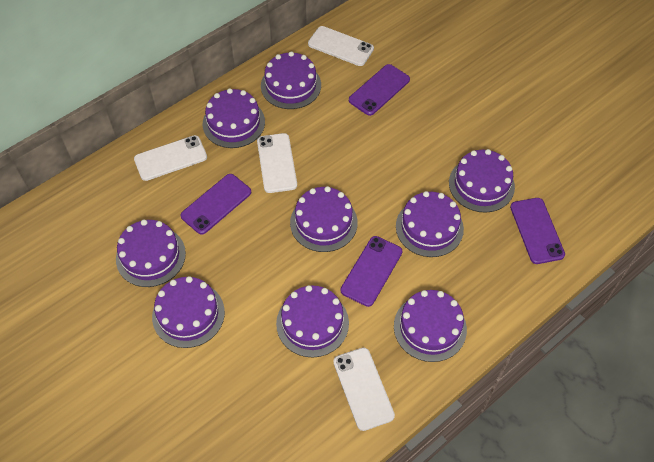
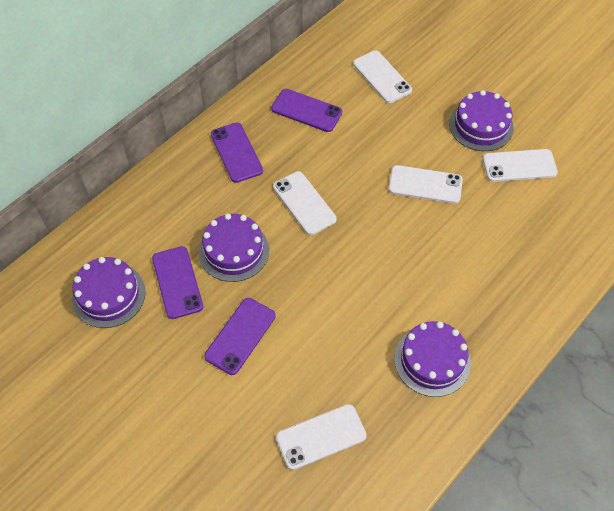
purple cake: 9 -> 4
white phone: 4 -> 5

